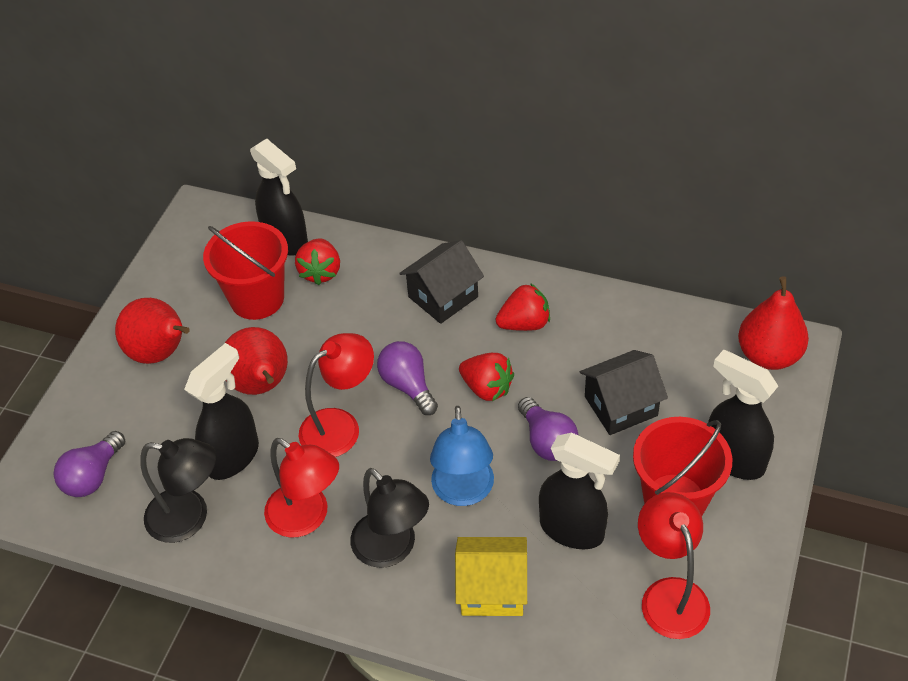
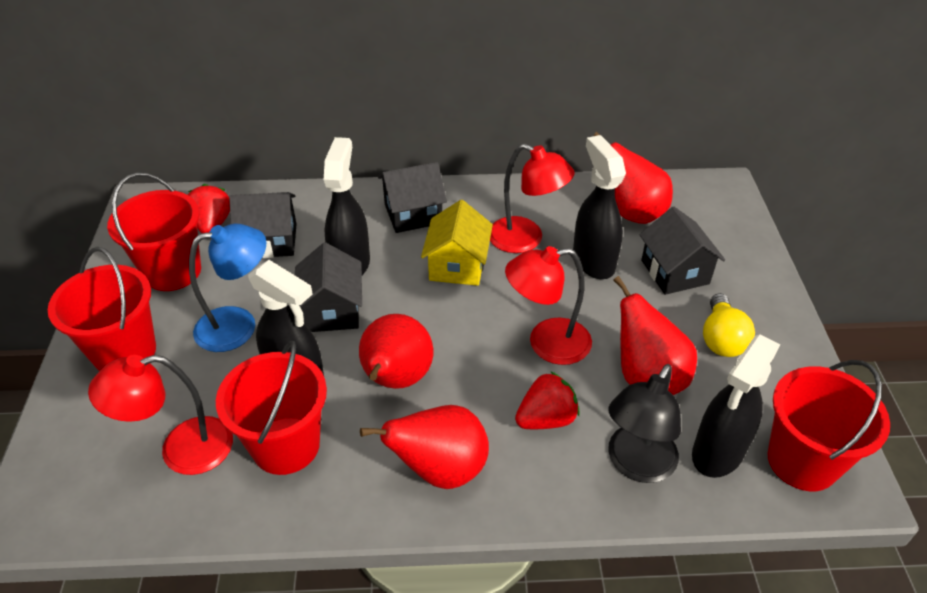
black house: 2 -> 4
black lamp: 2 -> 1
purple light bulb: 3 -> 0
red bucket: 2 -> 4
red pear: 3 -> 4
red strawberry: 3 -> 2
yellow light bulb: 0 -> 1

